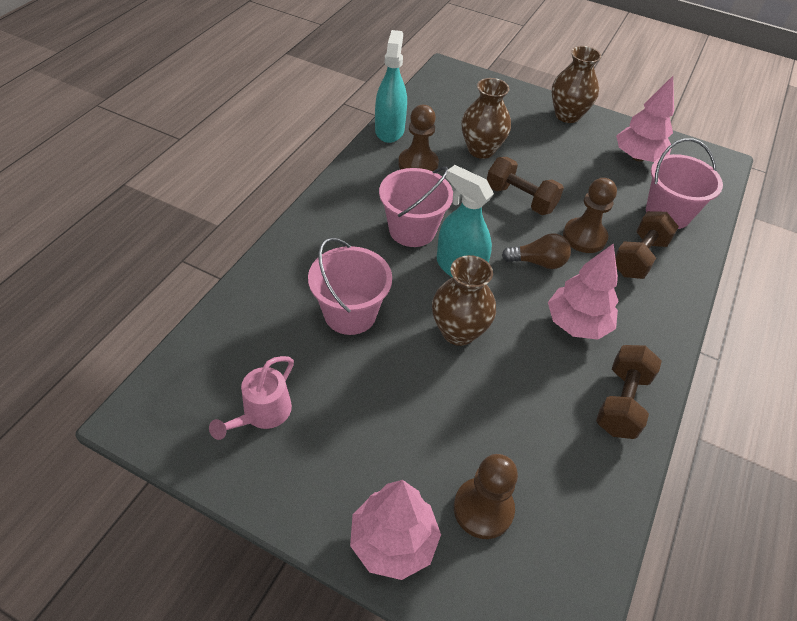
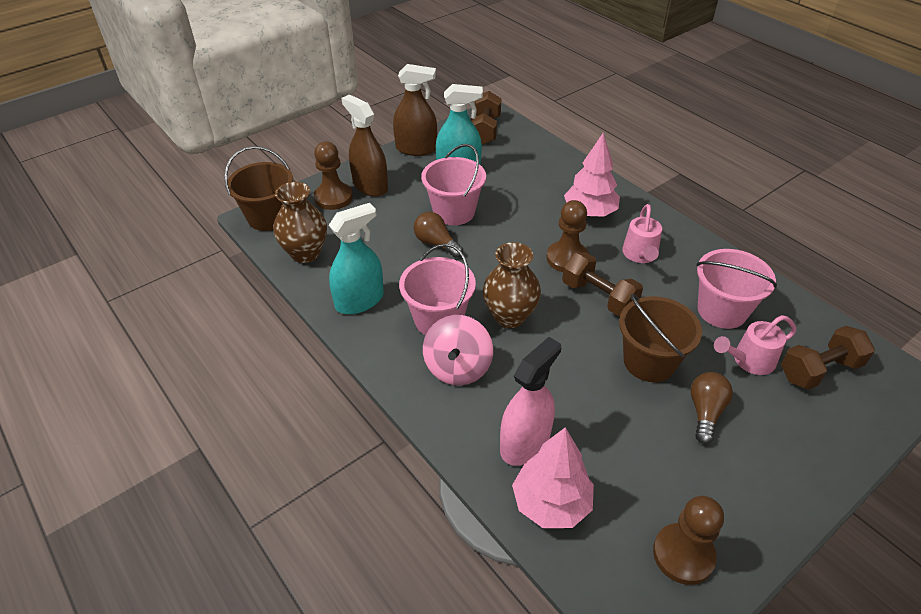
brown bucket: 0 -> 2
brown light bulb: 1 -> 2
brown spray bottle: 0 -> 2
brown vase: 3 -> 2
pink spinning top: 0 -> 1
pink spray bottle: 0 -> 1
pink tree: 3 -> 2
pink watering can: 1 -> 2

